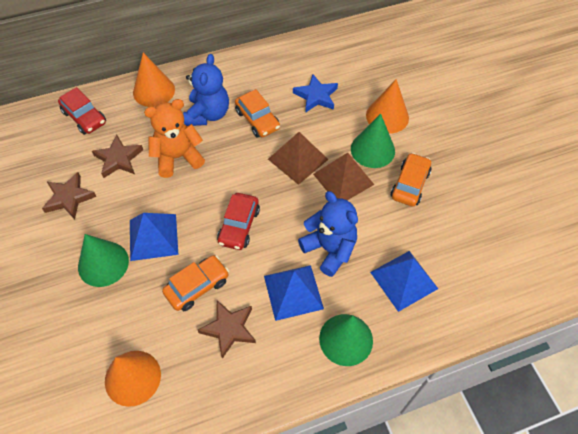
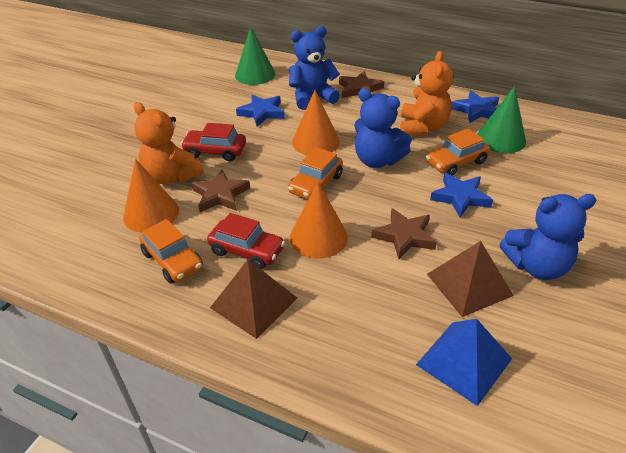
blue pyramid: 3 -> 1
blue star: 1 -> 3
blue teddy bear: 2 -> 3
green cone: 3 -> 2
orange teddy bear: 1 -> 2

